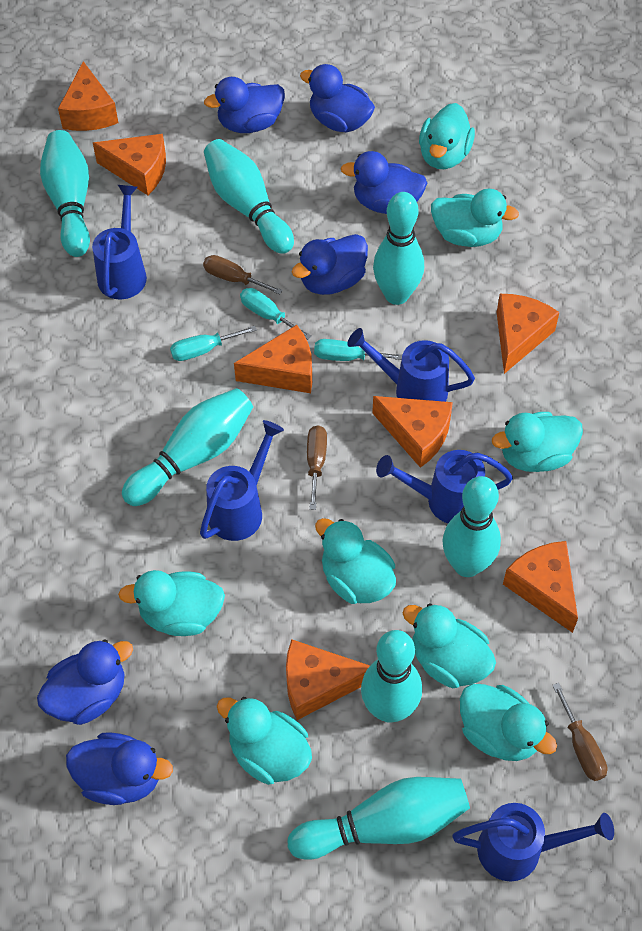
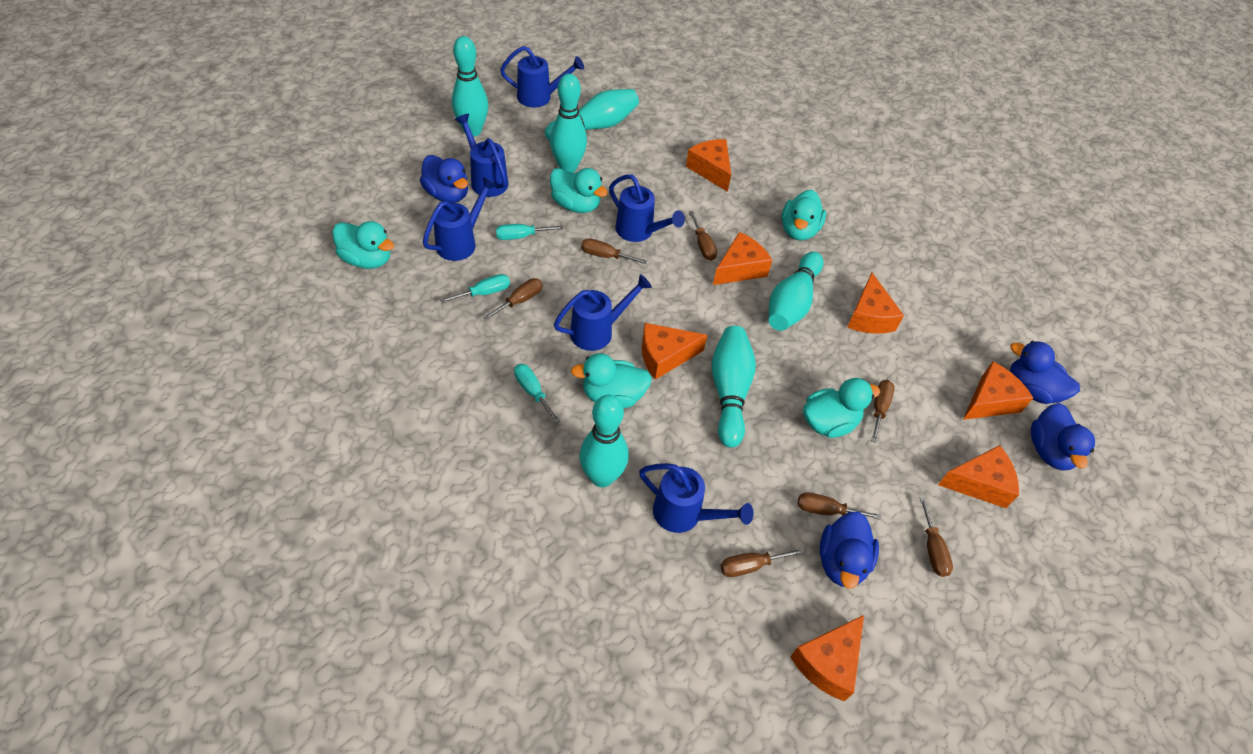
blue duck: 6 -> 4
blue watering can: 5 -> 6
brown screwdriver: 3 -> 7
turquoise bowling pin: 7 -> 6
turquoise duck: 8 -> 5

